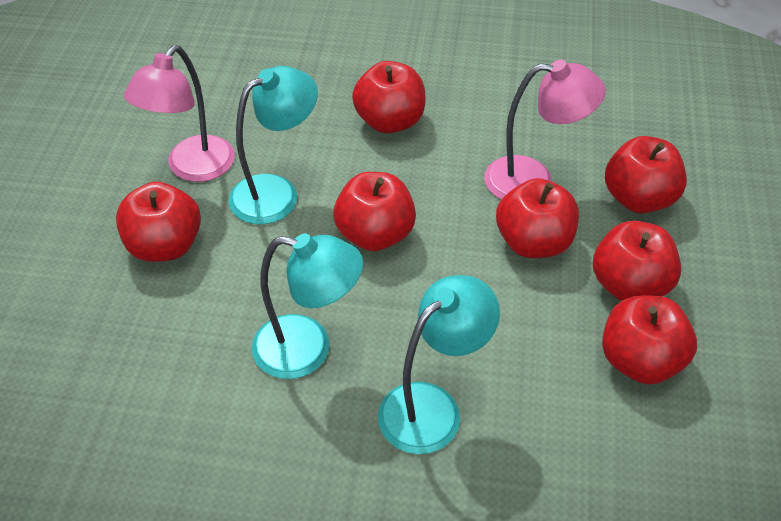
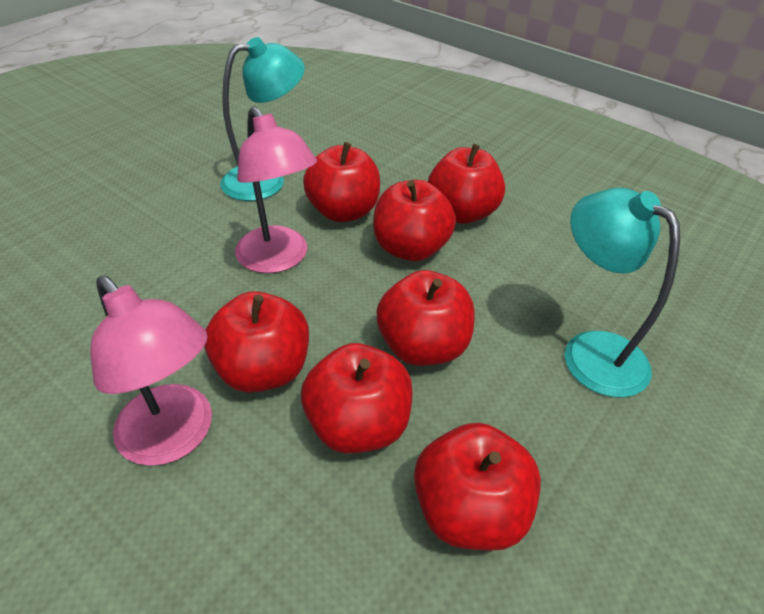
turquoise lamp: 3 -> 2

